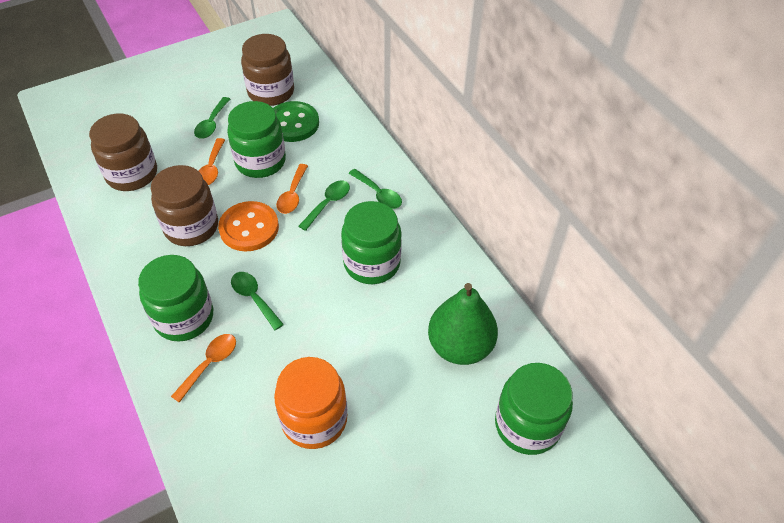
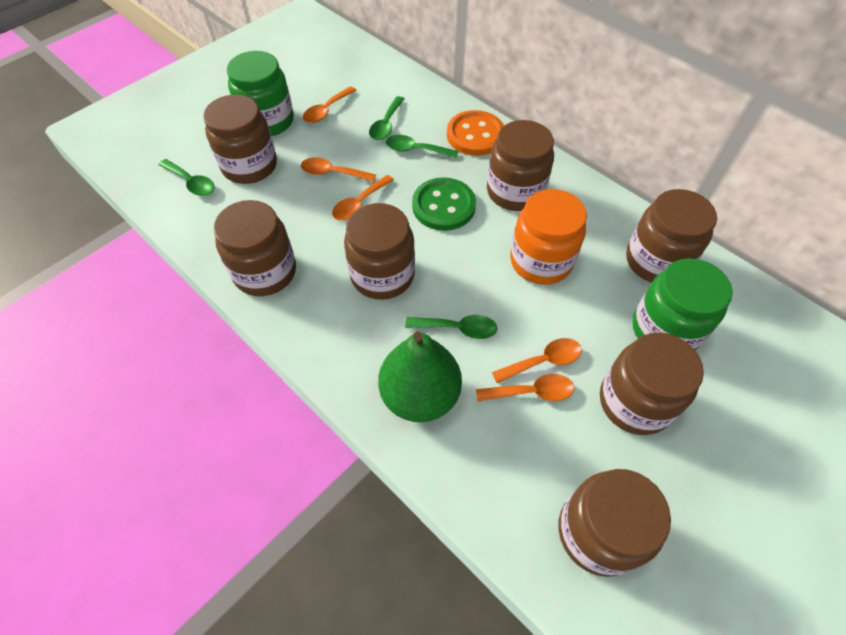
brown jar: 3 -> 7
green jar: 4 -> 2
orange spoon: 3 -> 5

